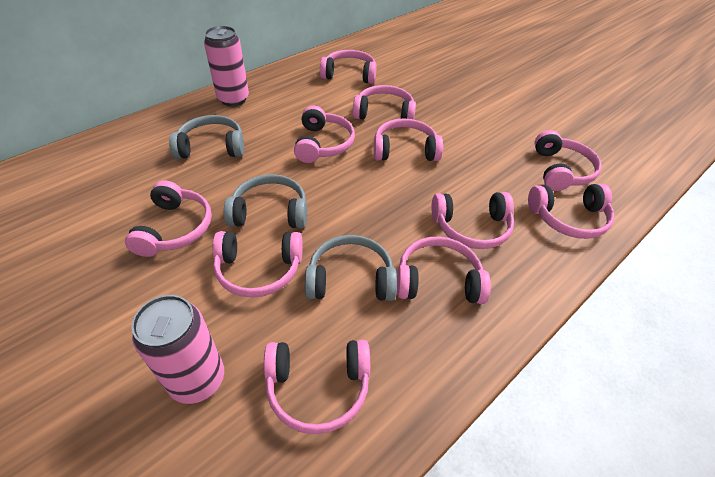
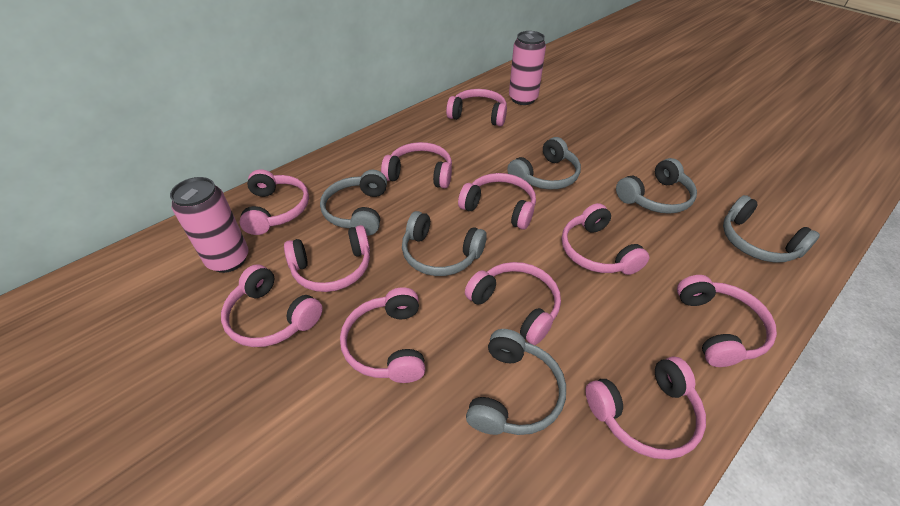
grey headphones: 3 -> 6

